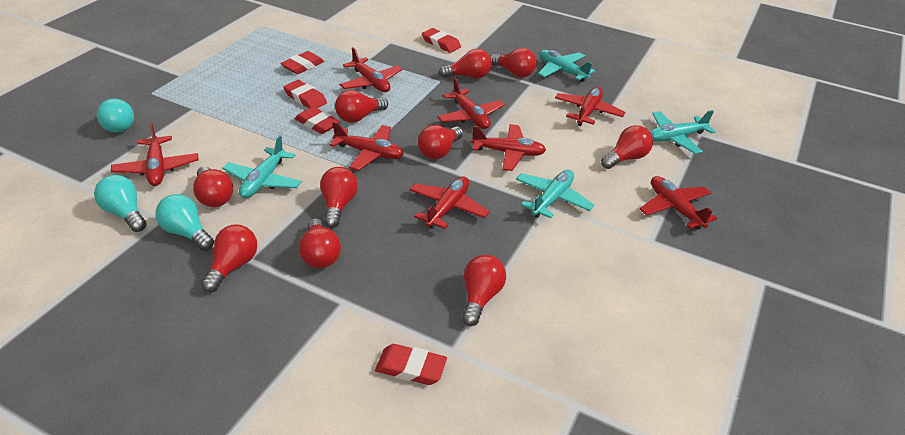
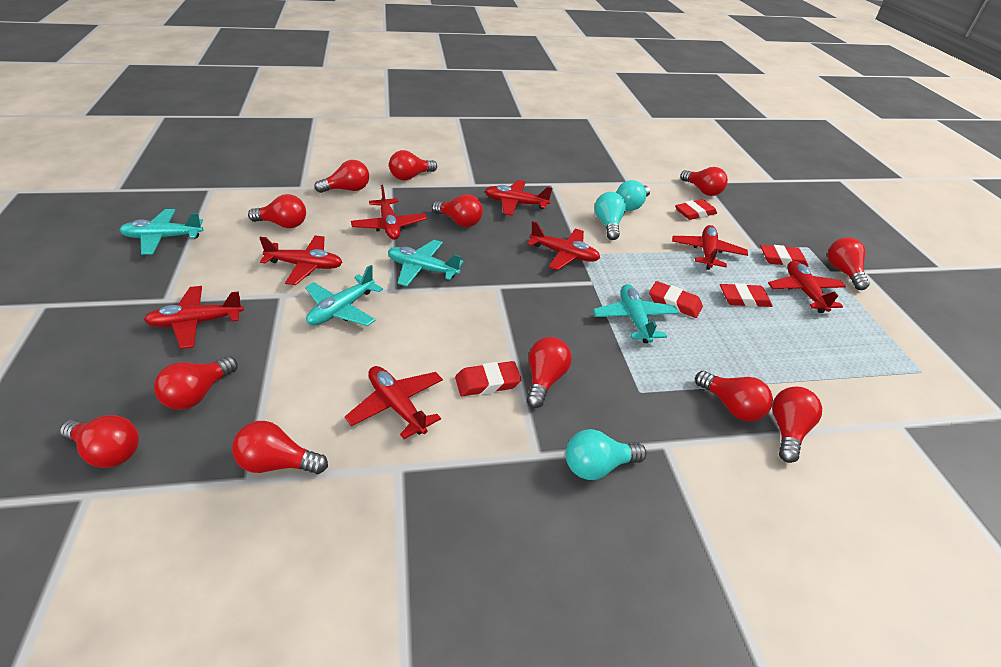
red light bulb: 10 -> 12

